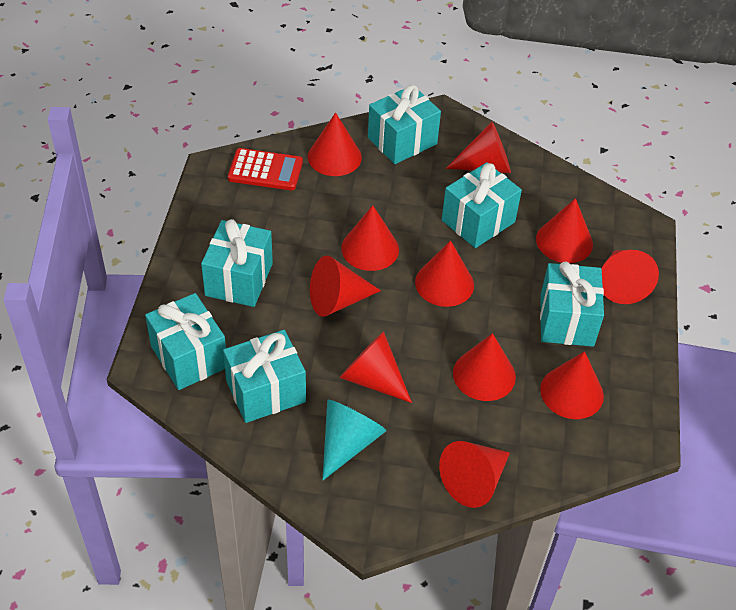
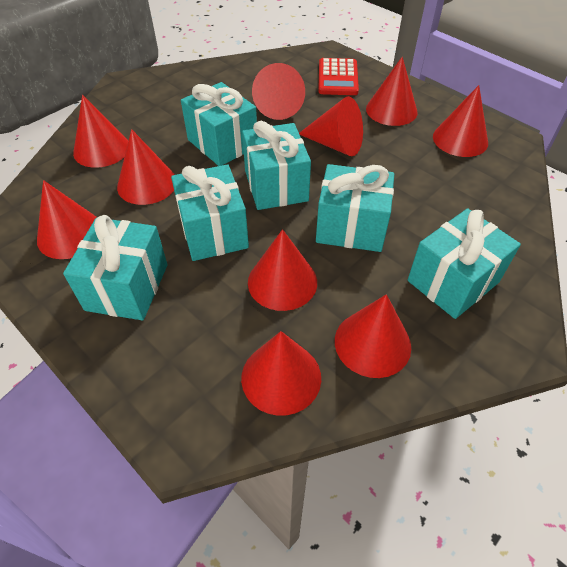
red cone: 11 -> 10
turquoise cone: 1 -> 0

